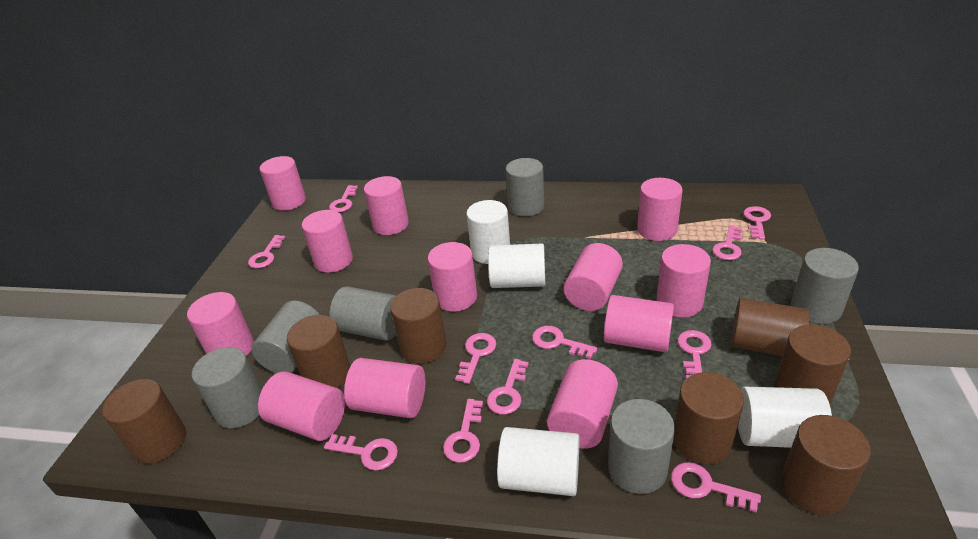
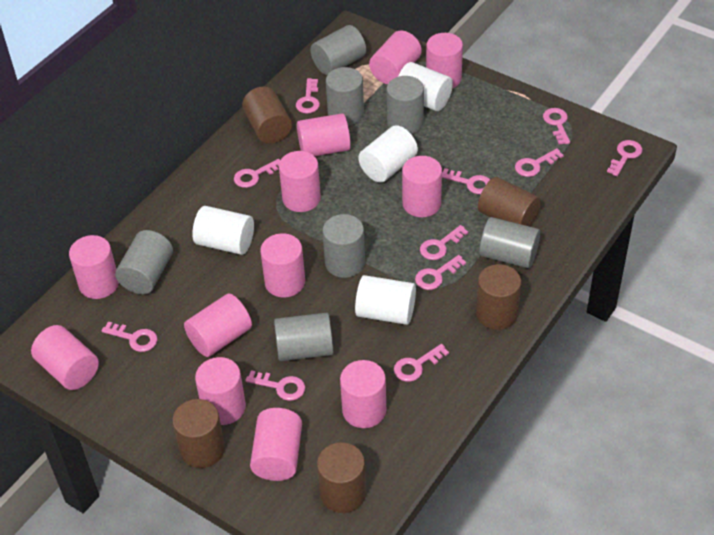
brown cylinder: 7 -> 5
grey cylinder: 6 -> 7

